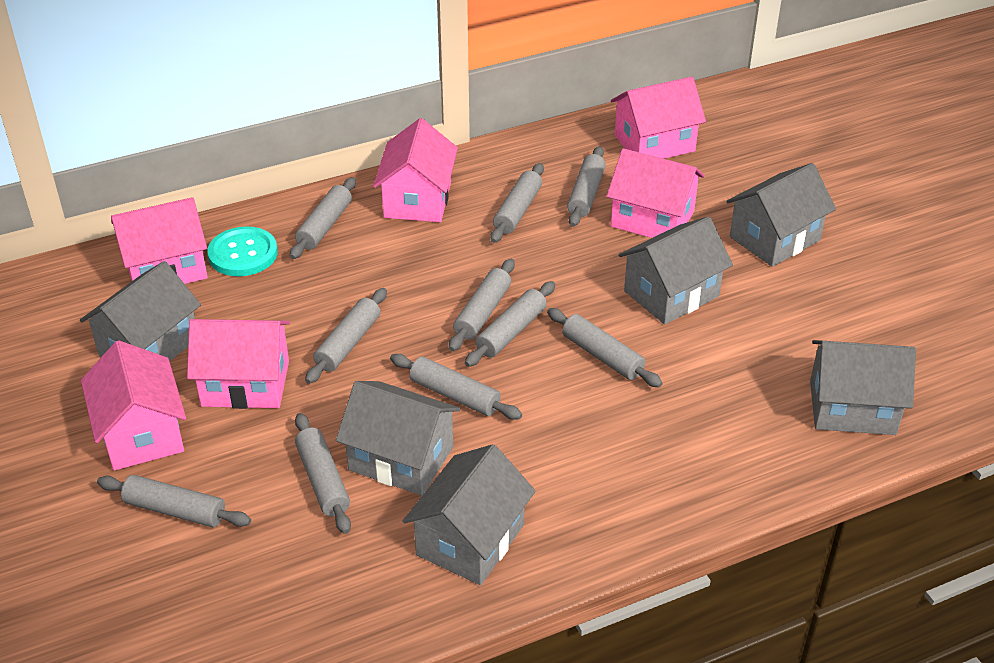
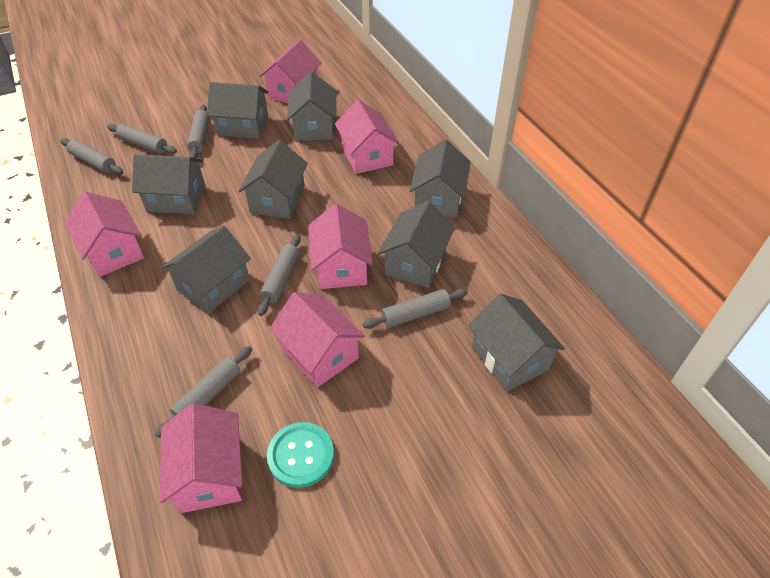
grey house: 6 -> 8
grey rolling pin: 10 -> 6

